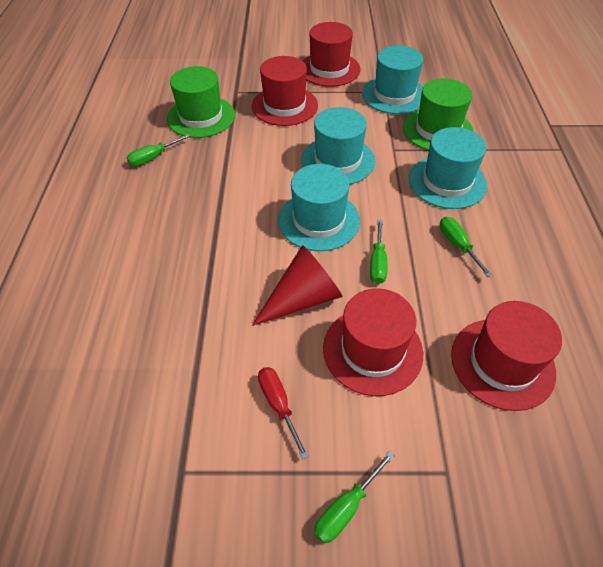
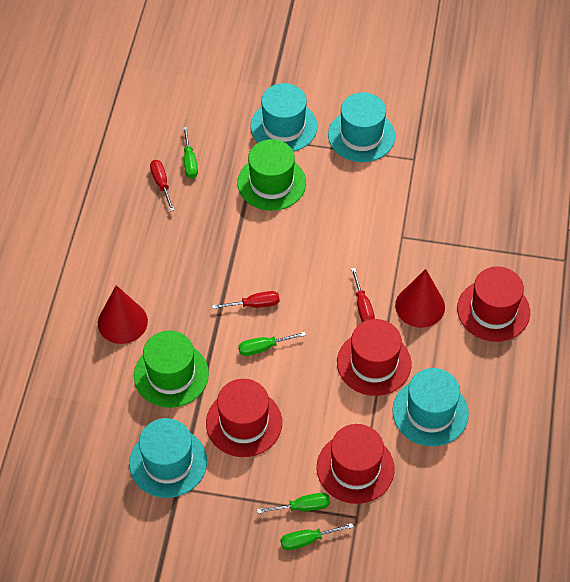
red cone: 1 -> 2
red screwdriver: 1 -> 3

